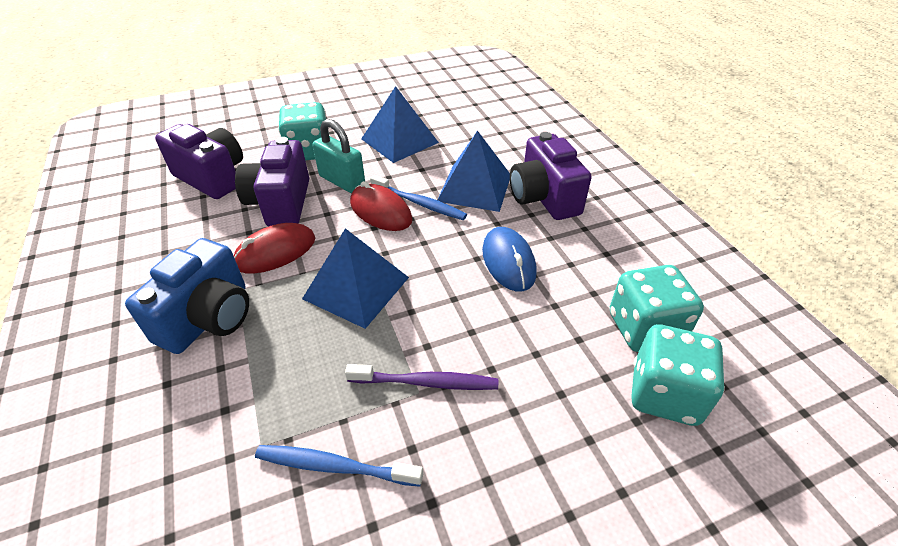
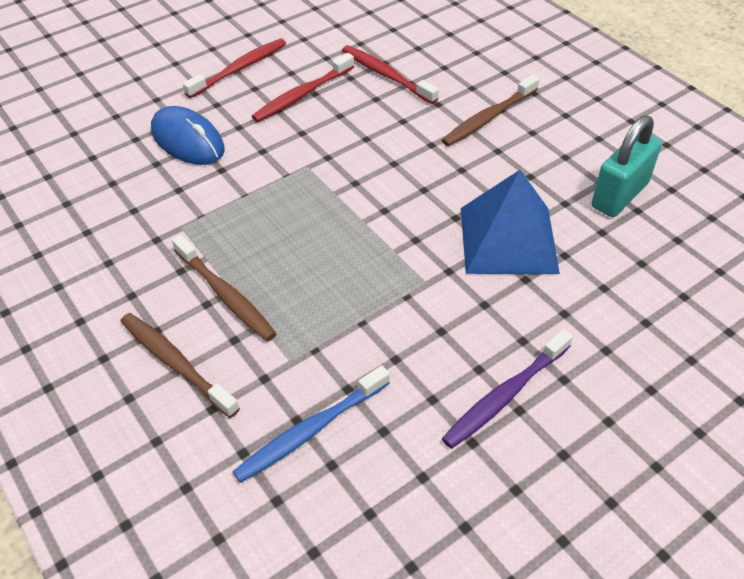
blue camera: 1 -> 0
blue pyramid: 3 -> 1
blue toothbrush: 2 -> 1
brown toothbrush: 0 -> 3
purple camera: 3 -> 0
red mouse: 2 -> 0
red toothbrush: 0 -> 3
turquoise dice: 3 -> 0

